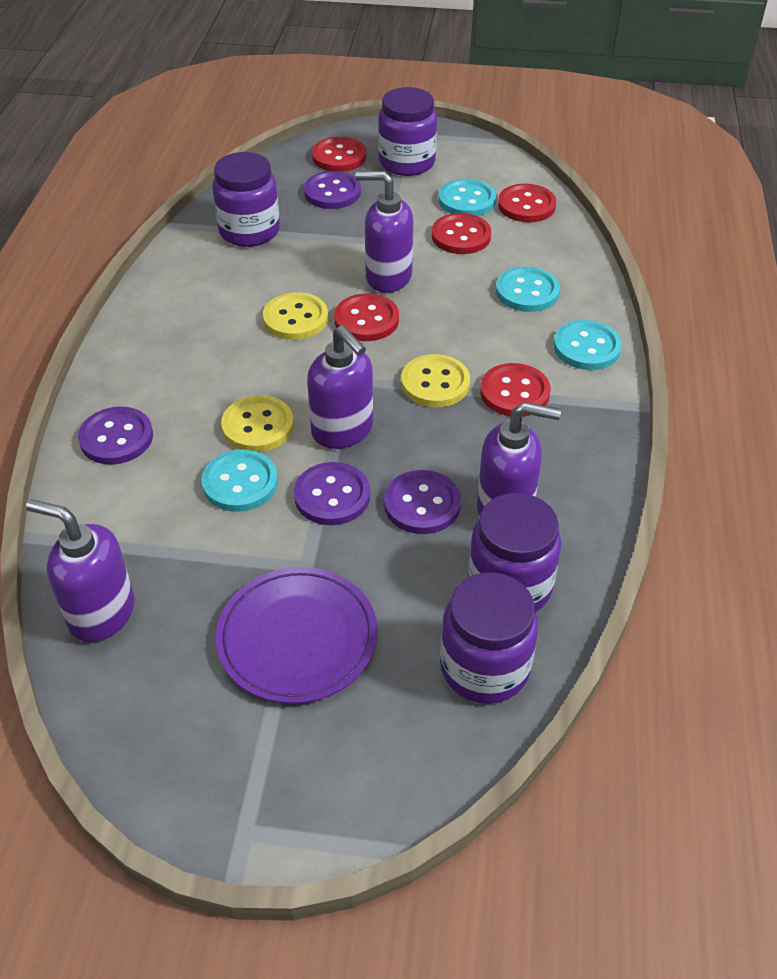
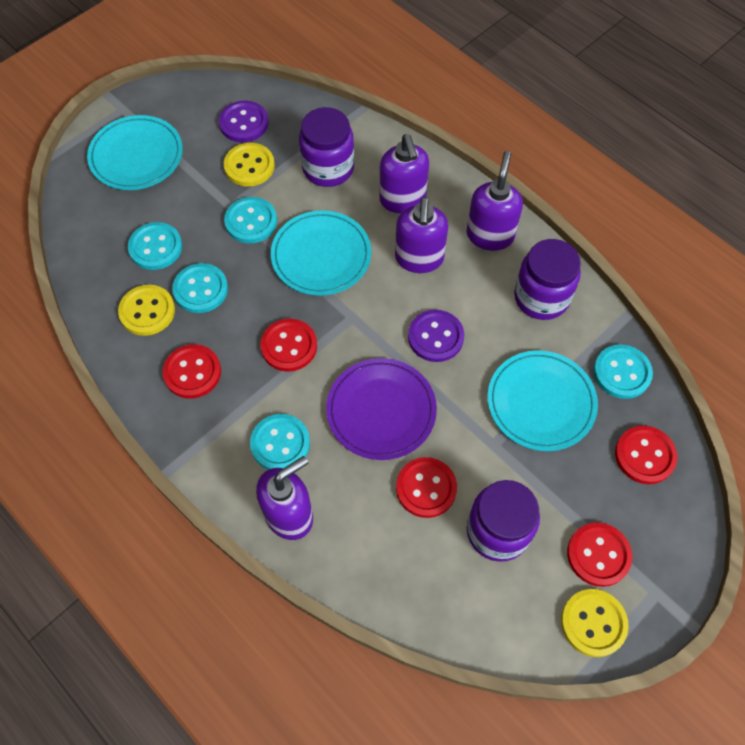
purple button: 4 -> 2
purple jar: 4 -> 3
turquoise button: 4 -> 5
turquoise plate: 0 -> 3

